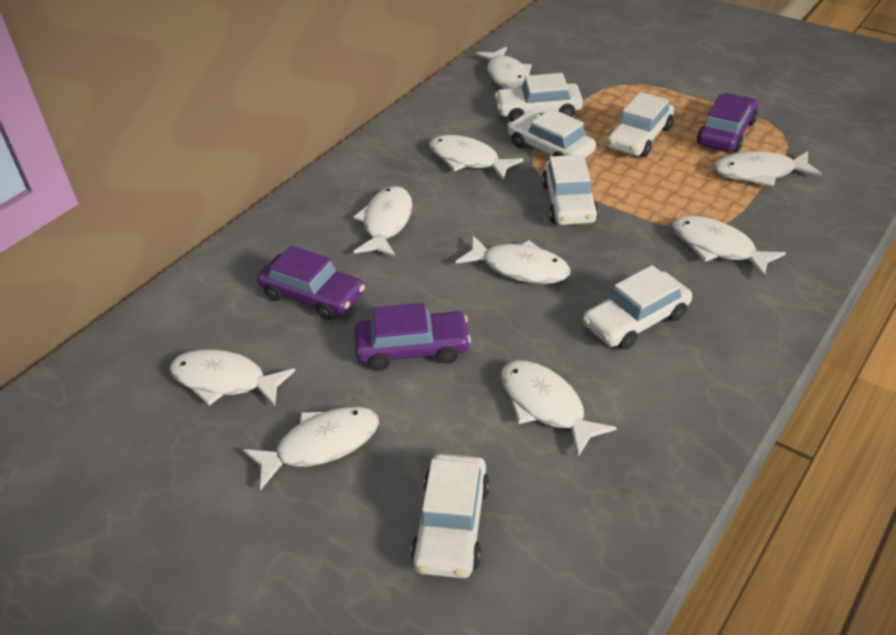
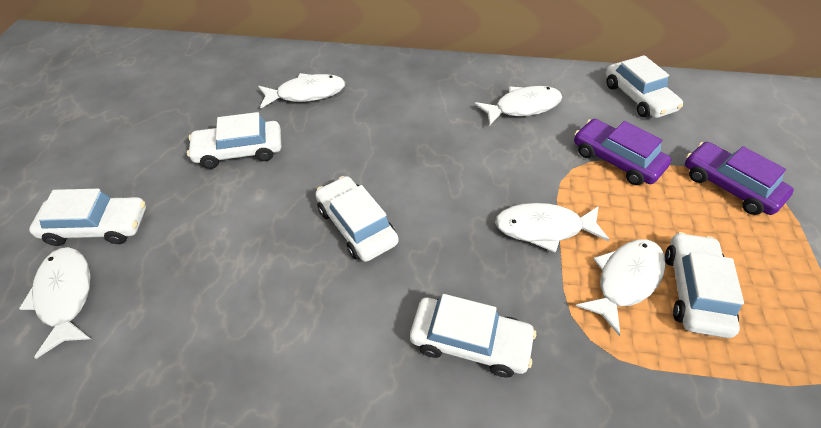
purple car: 3 -> 2
white fish: 9 -> 5

